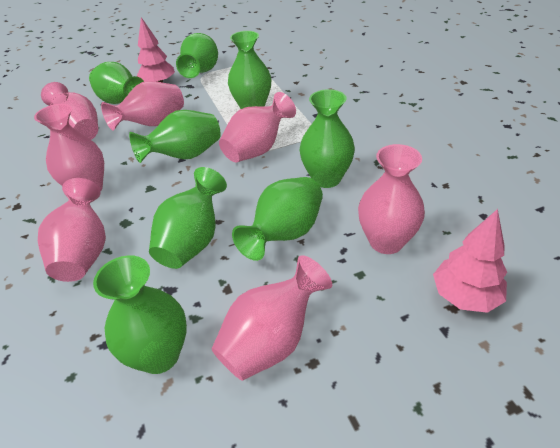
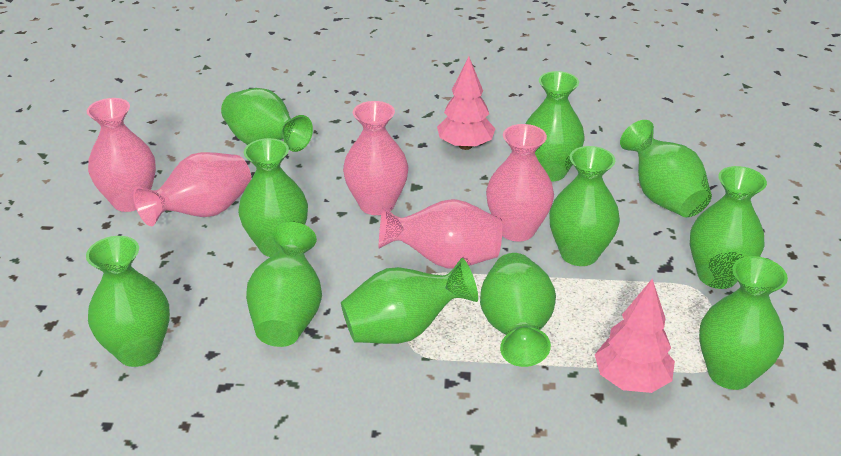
green vase: 8 -> 11
pink vase: 7 -> 5

